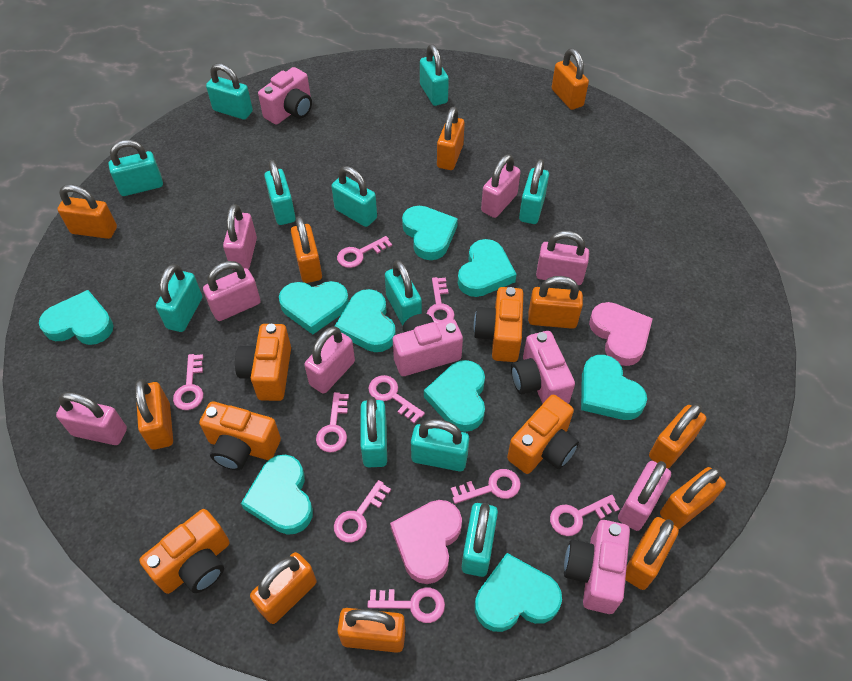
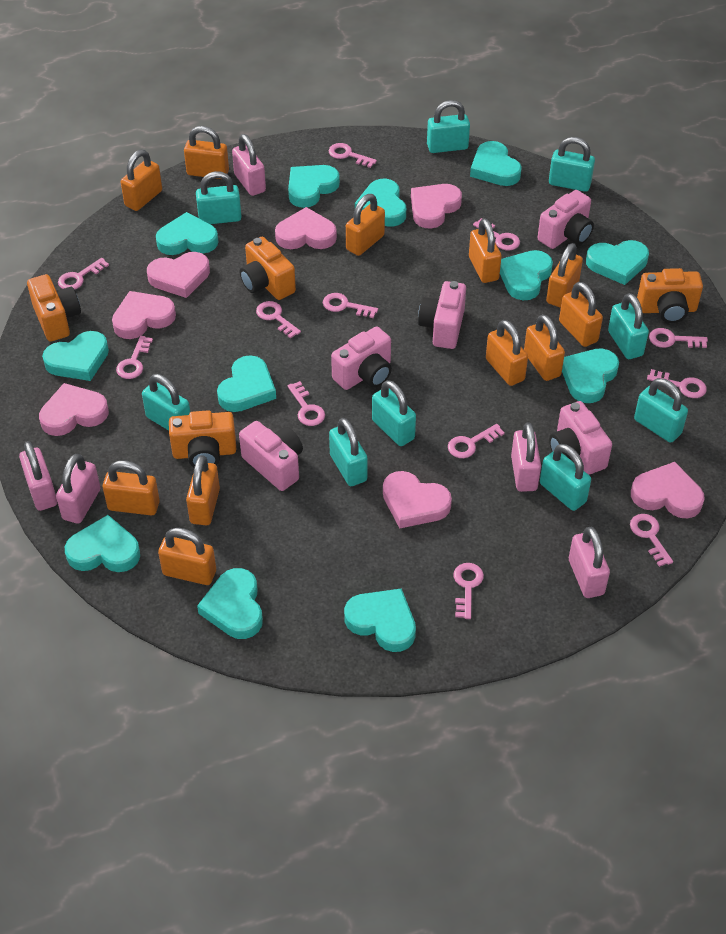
orange camera: 5 -> 4
pink camera: 4 -> 5
pink heart: 2 -> 7
pink key: 9 -> 12
pink padlock: 7 -> 5
turquoise heart: 9 -> 12
turquoise padlock: 11 -> 9

